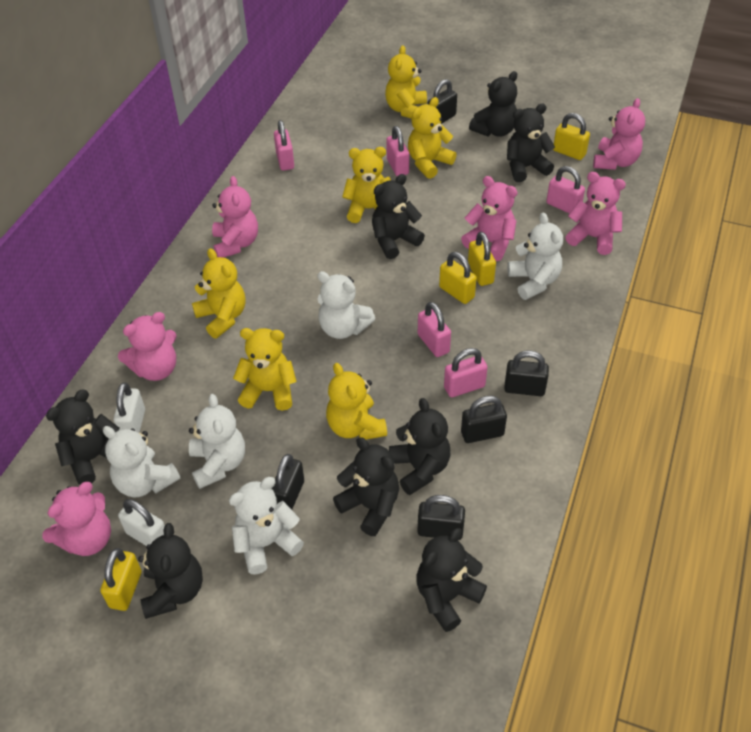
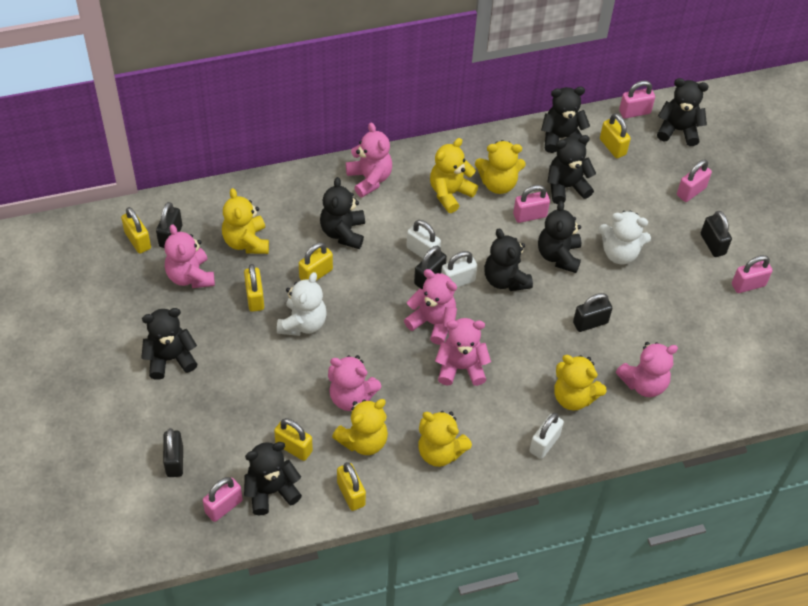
white padlock: 2 -> 3
white teddy bear: 5 -> 2
yellow padlock: 4 -> 6

